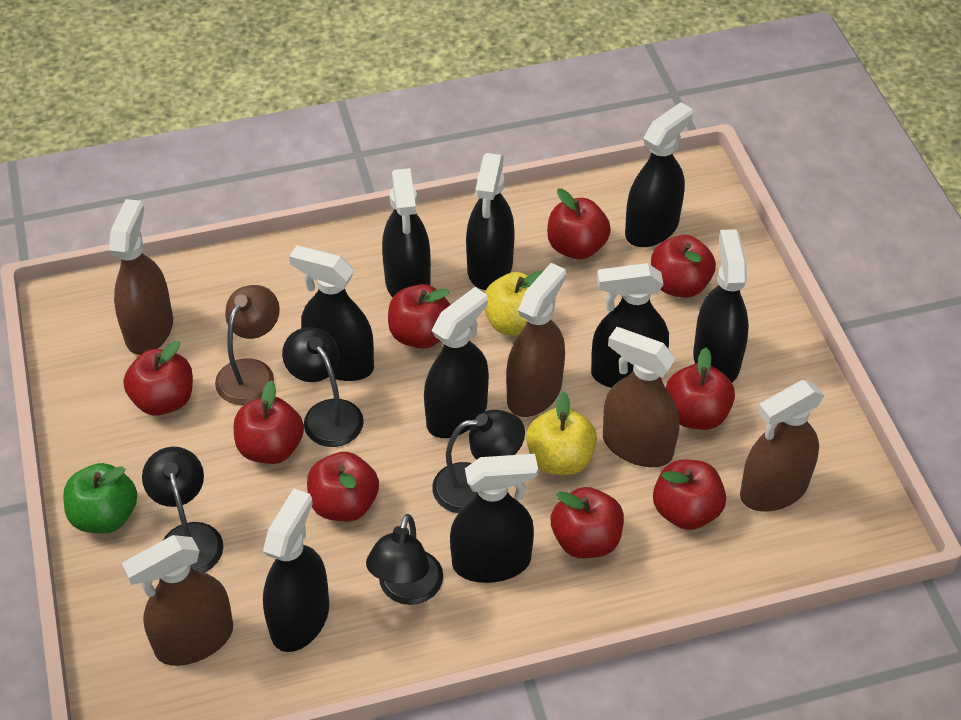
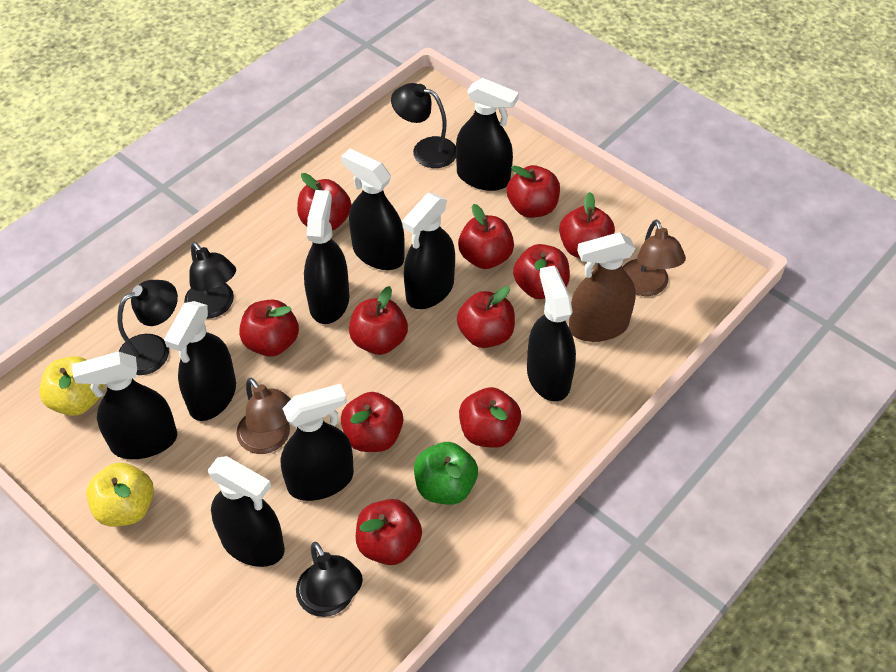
brown lamp: 1 -> 2
brown spray bottle: 5 -> 1
red apple: 9 -> 11

